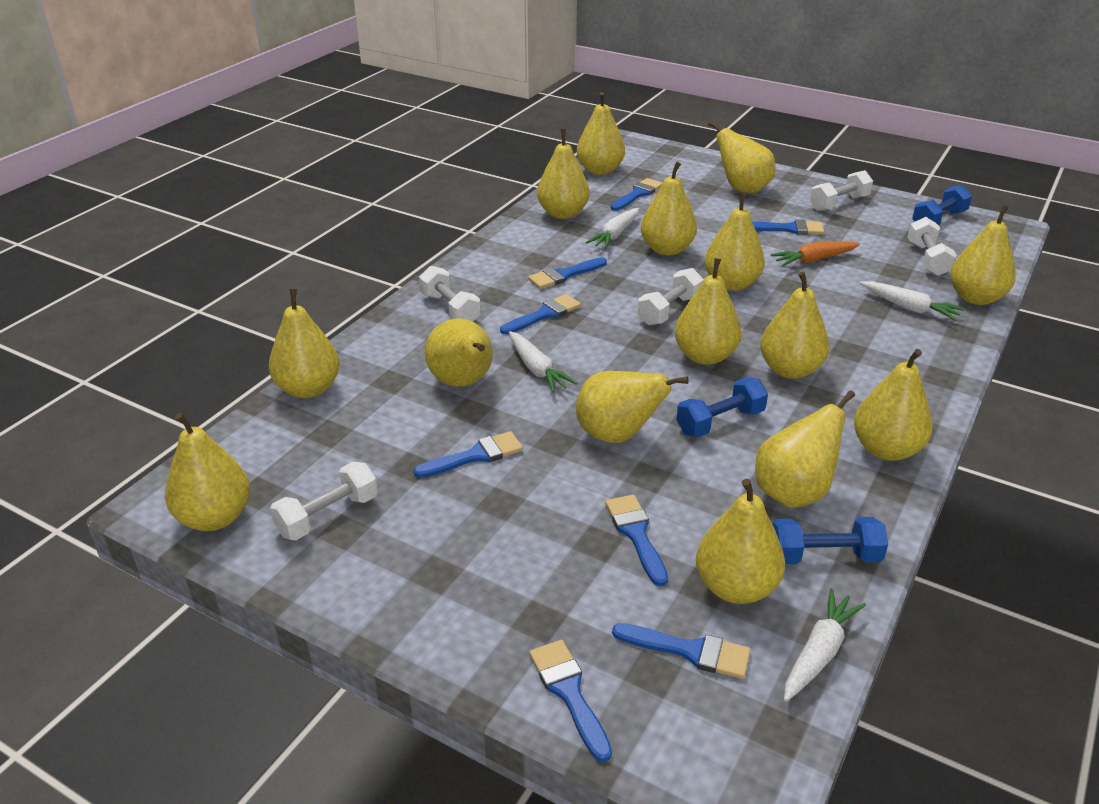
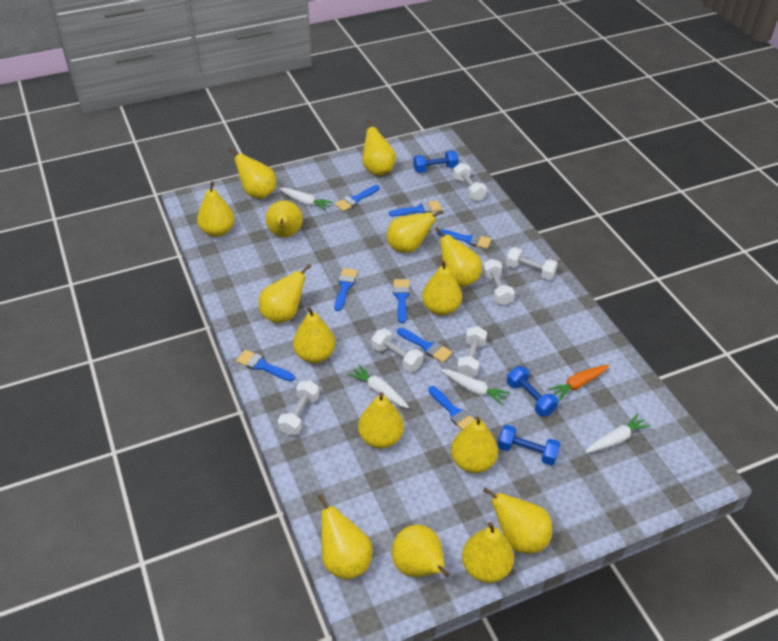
white dumbbell: 5 -> 6

